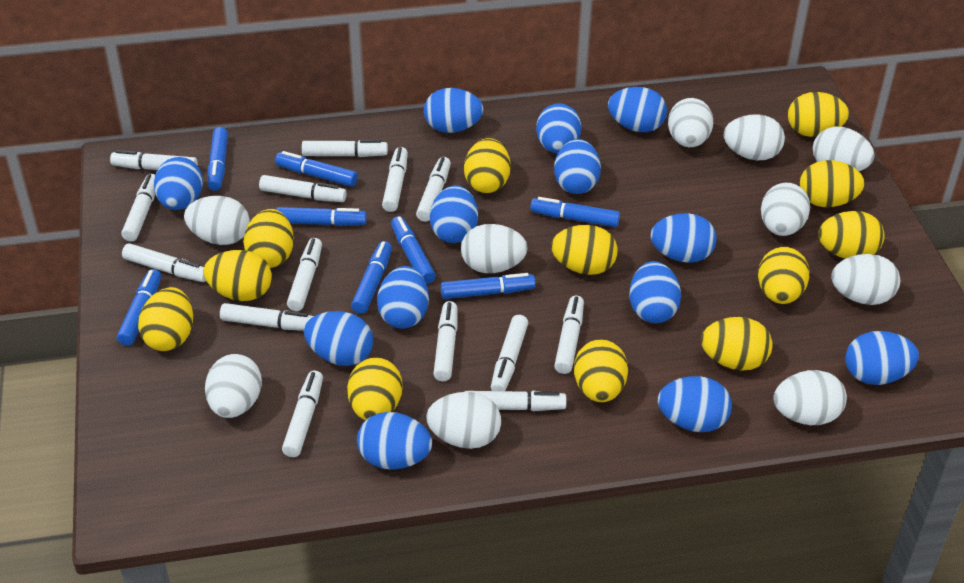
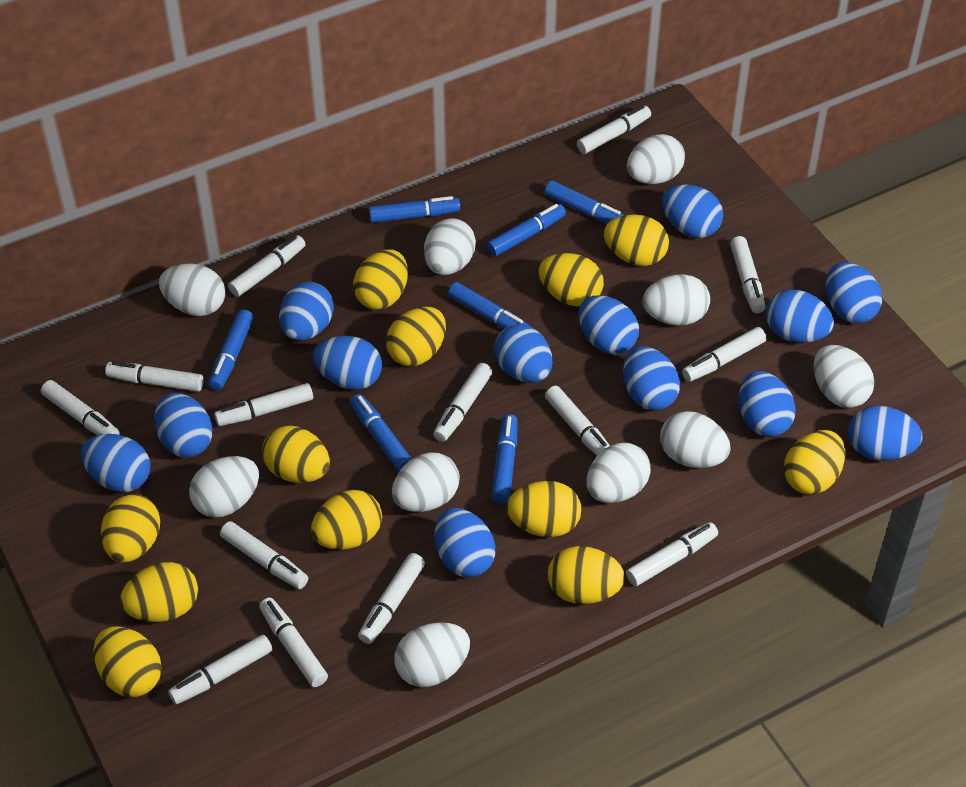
blue marker: 8 -> 7

